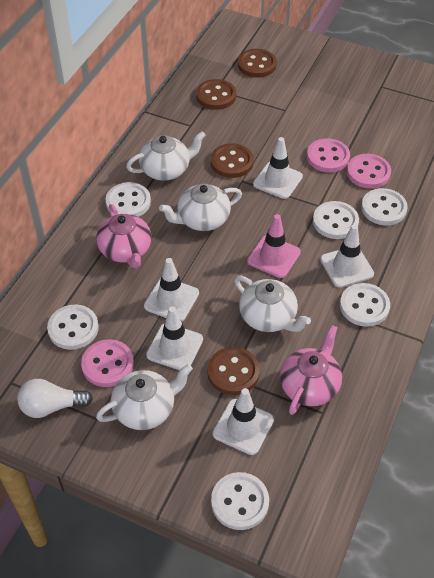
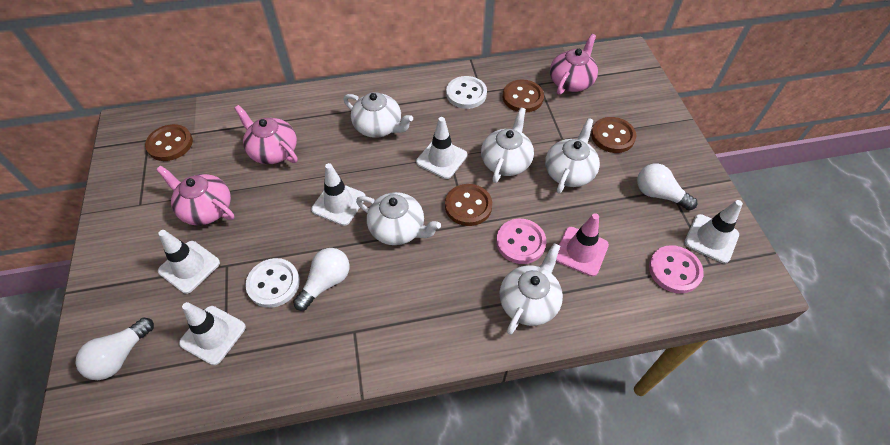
pink button: 3 -> 2
pink teapot: 2 -> 3
white button: 6 -> 2
white light bulb: 1 -> 3
white teapot: 4 -> 5

